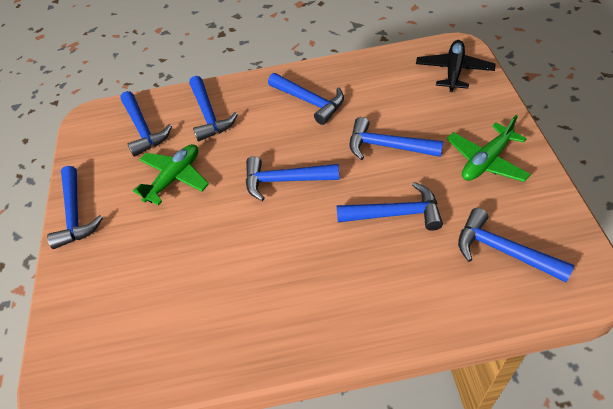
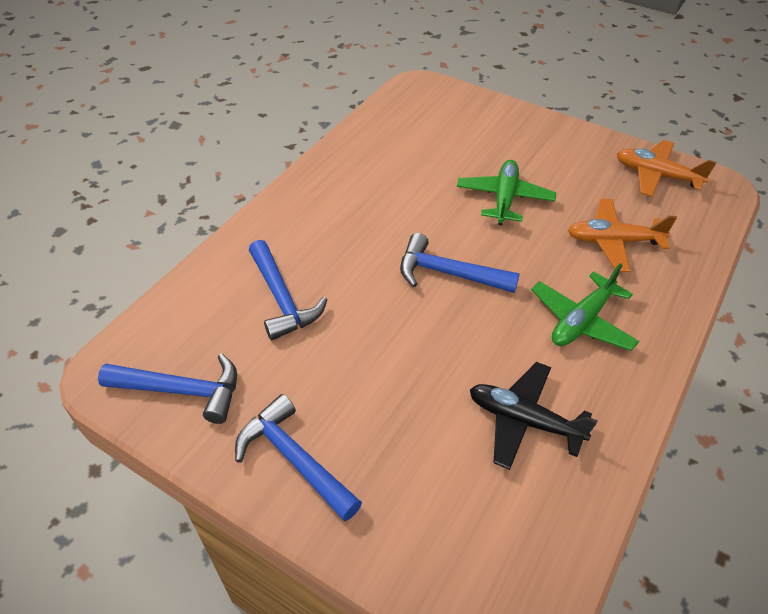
blue hammer: 8 -> 4
orange plane: 0 -> 2

